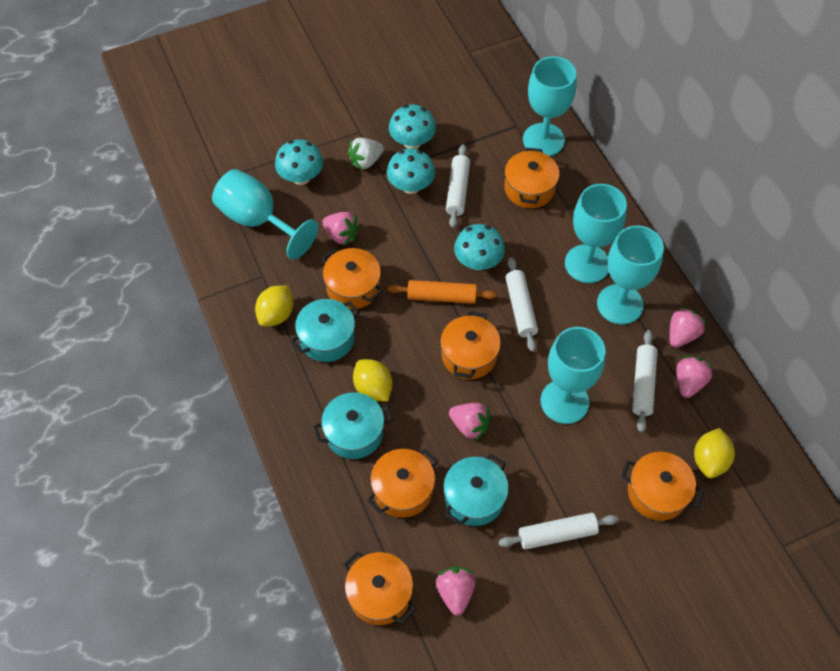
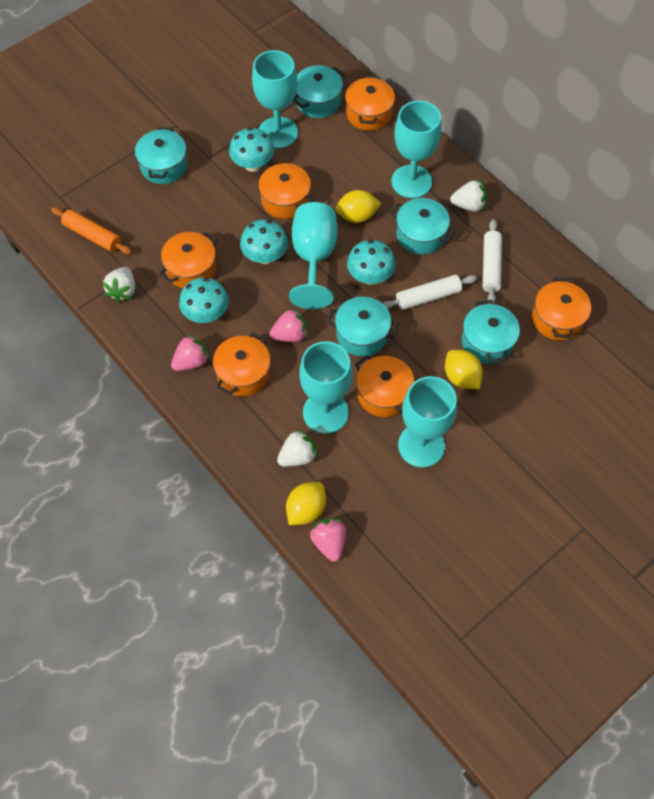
pink strawberry: 5 -> 3
turquoise pot: 3 -> 5
white rolling pin: 4 -> 2
white strawberry: 1 -> 3

